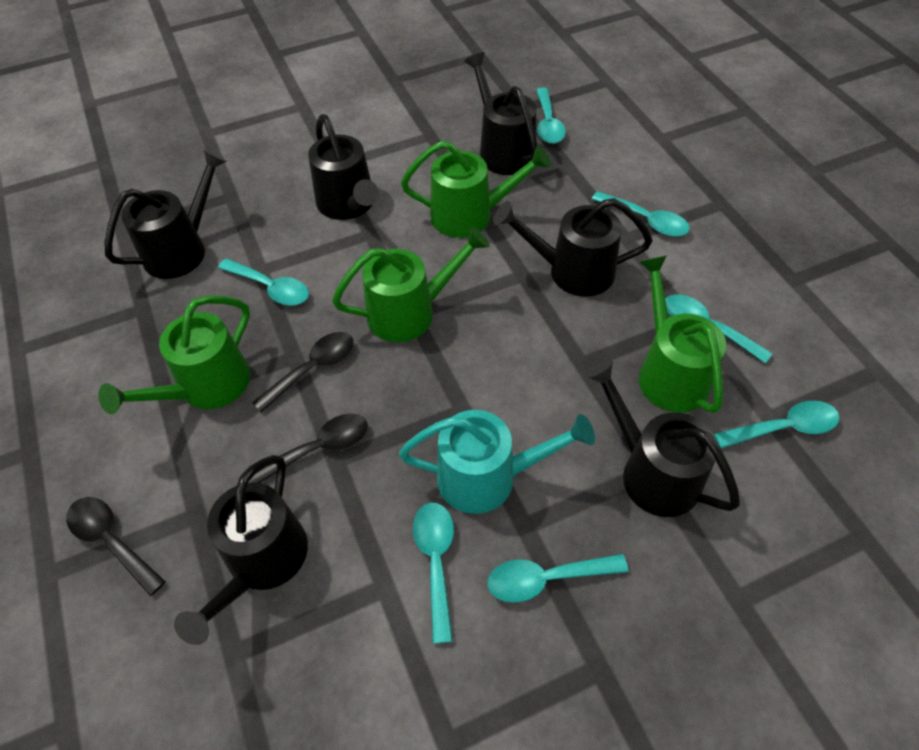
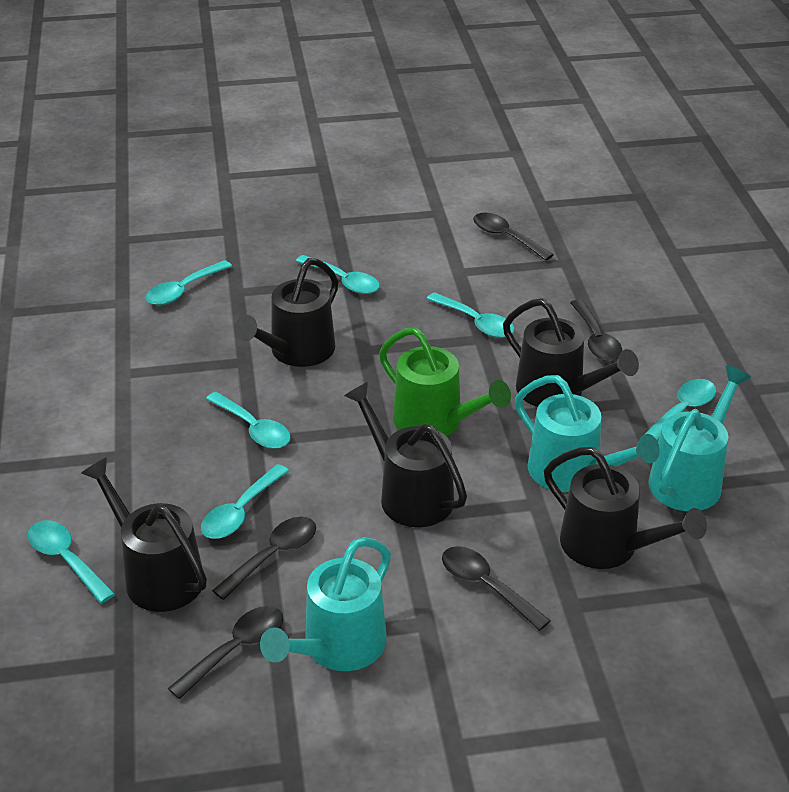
black spoon: 3 -> 5
black watering can: 6 -> 5
green watering can: 4 -> 1
turquoise watering can: 1 -> 3

